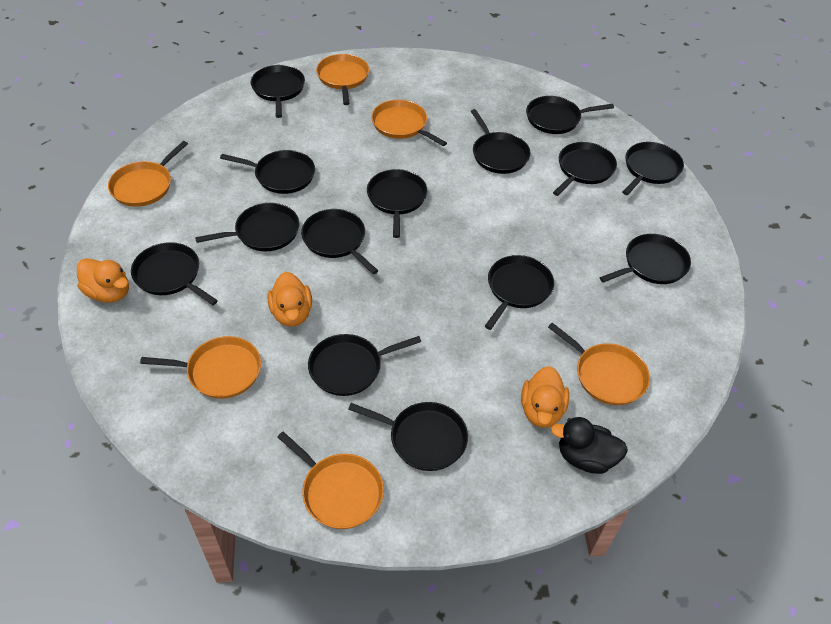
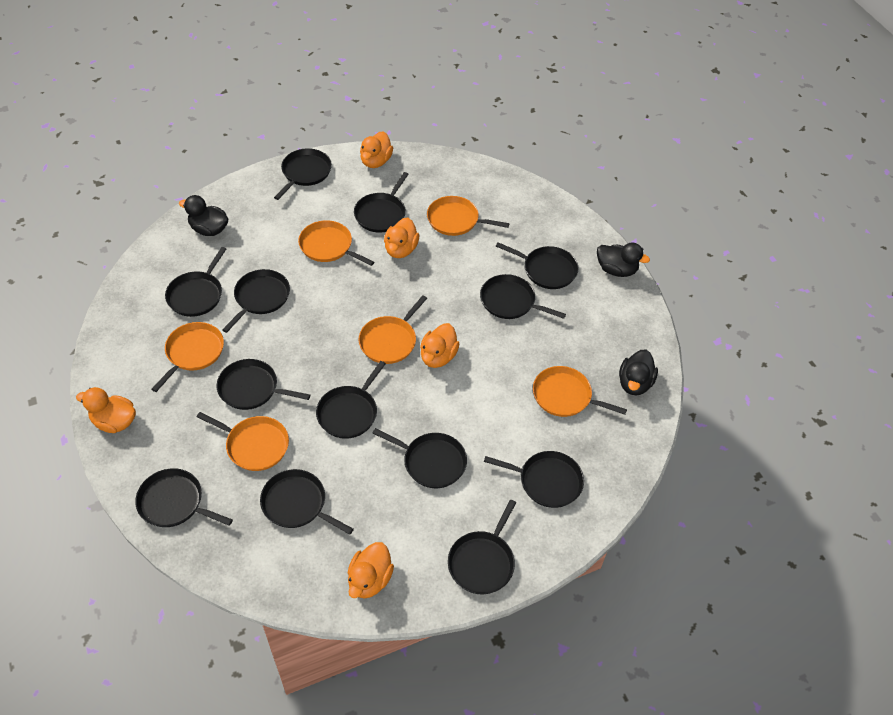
black duck: 1 -> 3
black pan: 14 -> 13
orange duck: 3 -> 5

